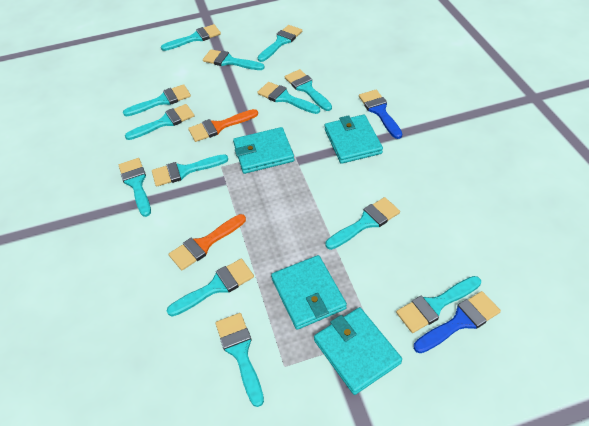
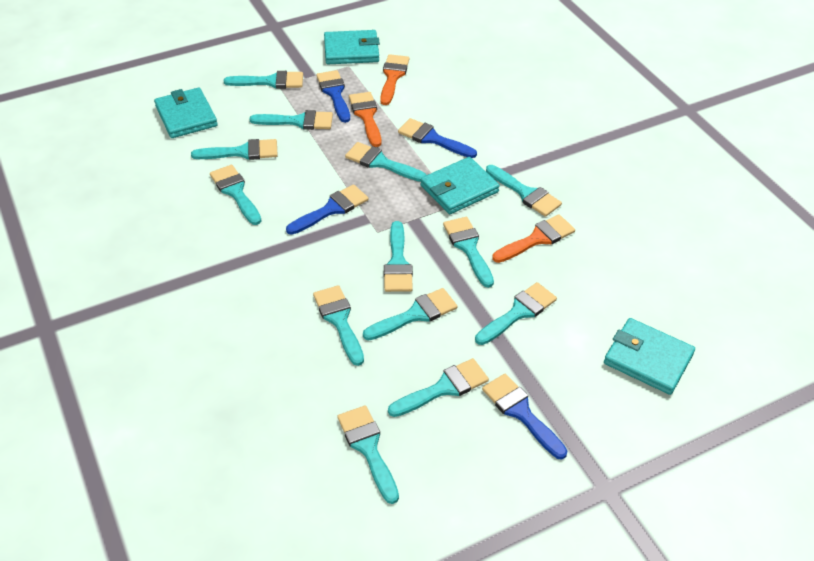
blue brush: 2 -> 4
orange brush: 2 -> 3

